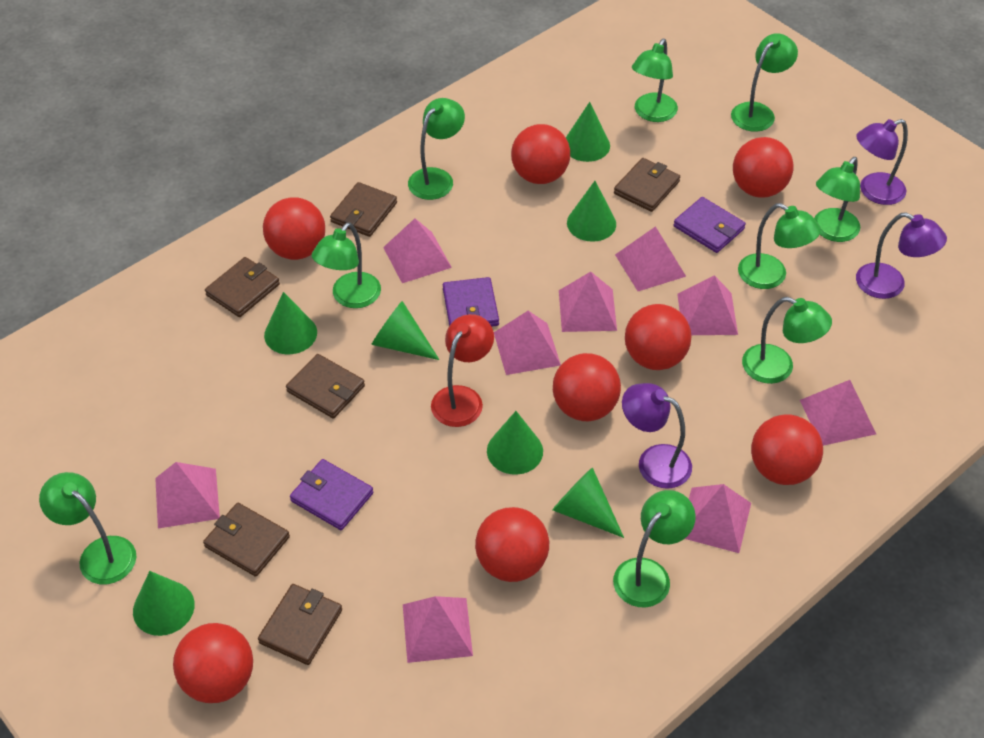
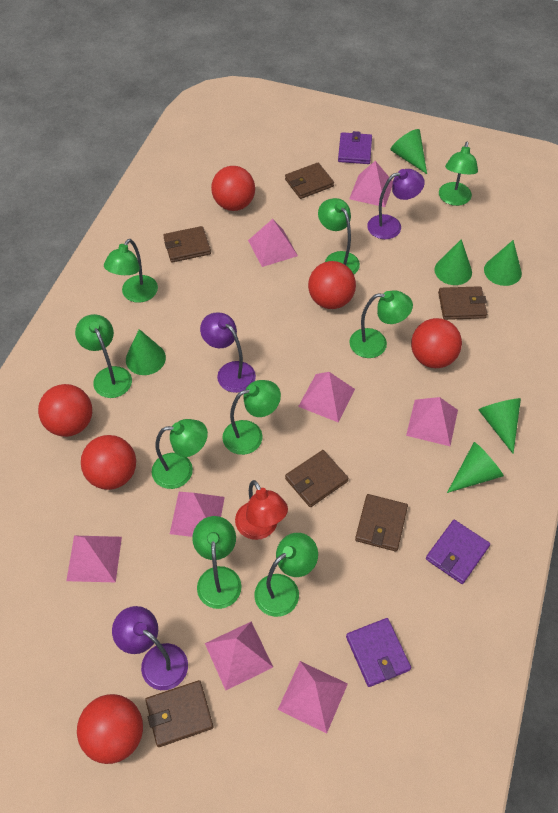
green cone: 7 -> 6
pink pyramid: 9 -> 8
red ball: 8 -> 6

